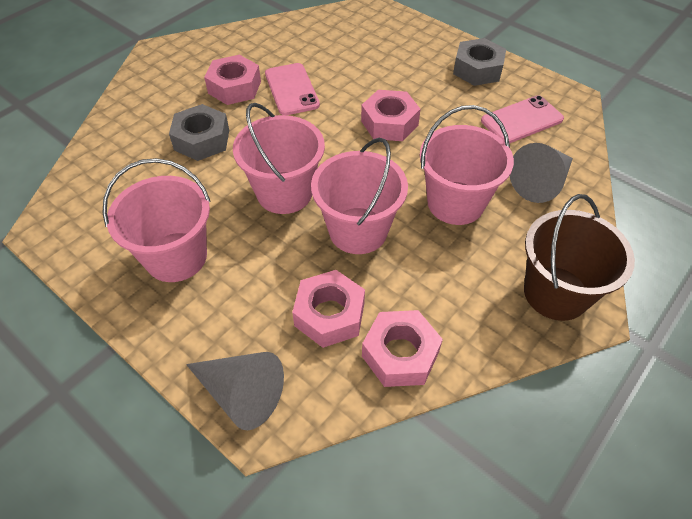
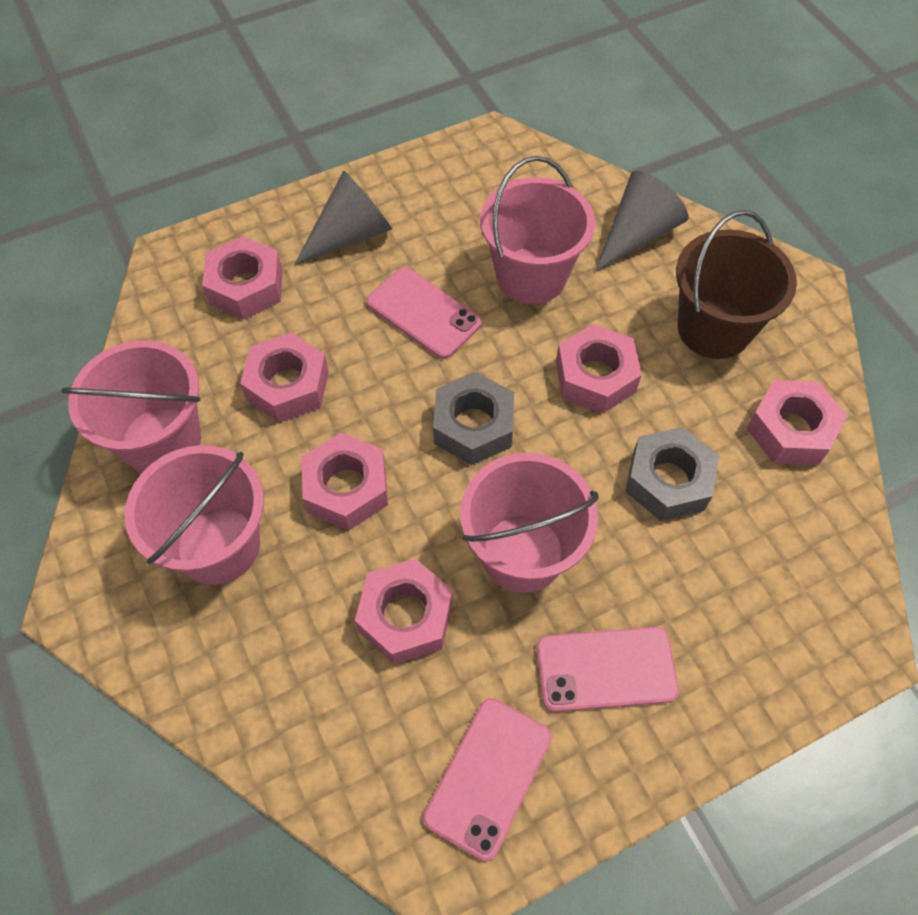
pink nut: 4 -> 6
pink phone: 2 -> 3

